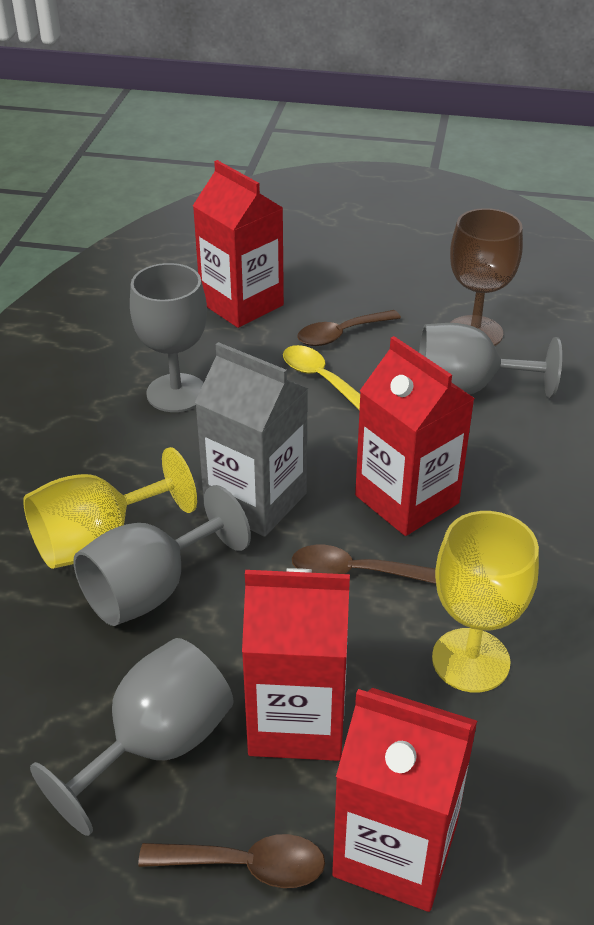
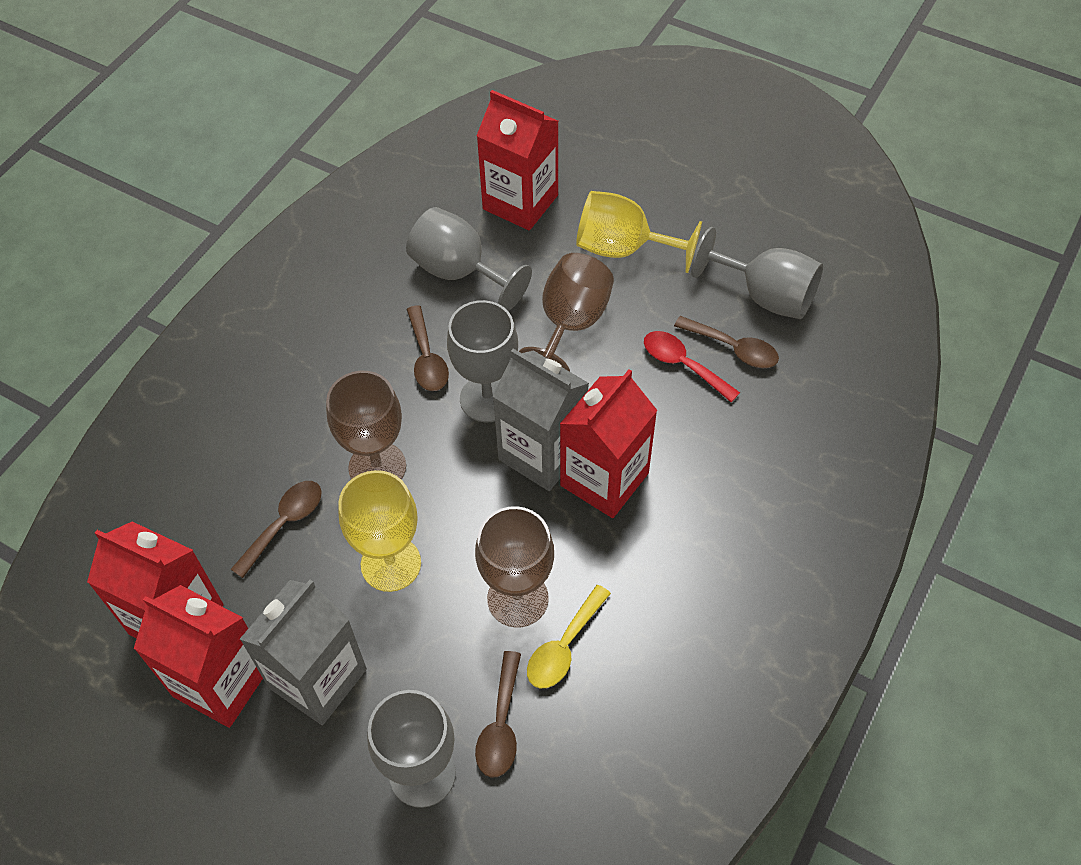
brown goblet: 1 -> 3
brown spoon: 3 -> 4
grey carton: 1 -> 2
red spoon: 0 -> 1

